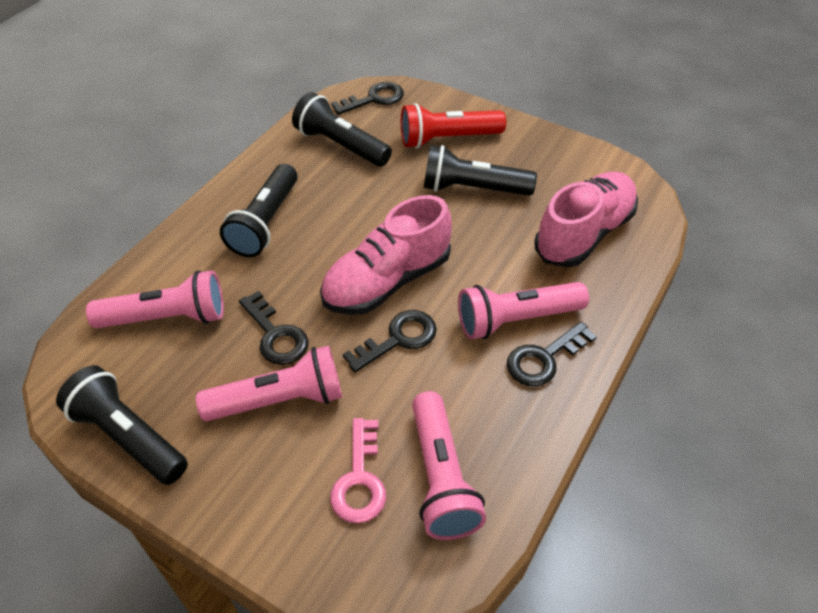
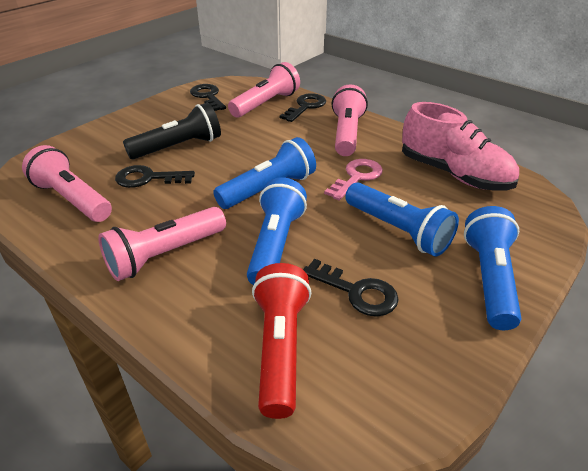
black flashlight: 4 -> 1
blue flashlight: 0 -> 4
pink shoe: 2 -> 1

